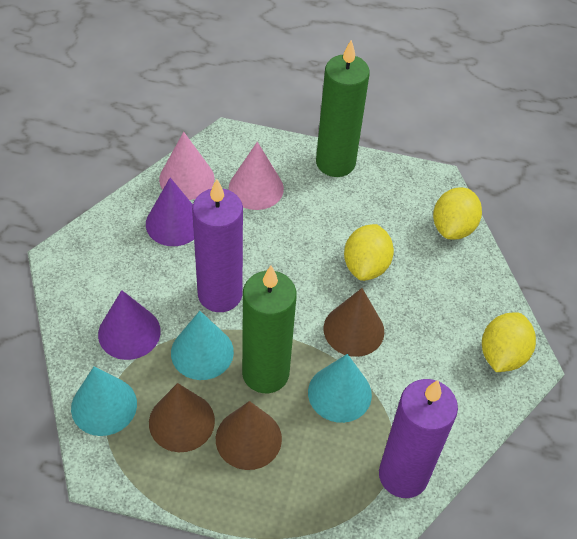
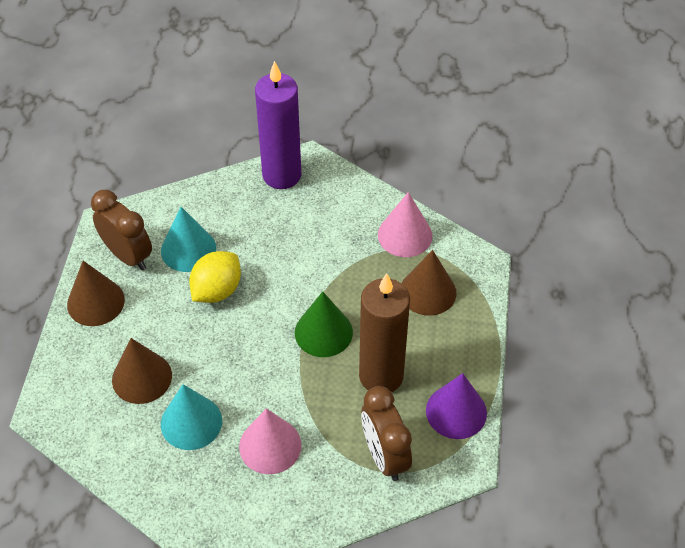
brown candle: 0 -> 1
brown clock: 0 -> 2
green candle: 2 -> 0
green cone: 0 -> 1
purple candle: 2 -> 1
purple cone: 2 -> 1
turquoise cone: 3 -> 2
yellow lemon: 3 -> 1

